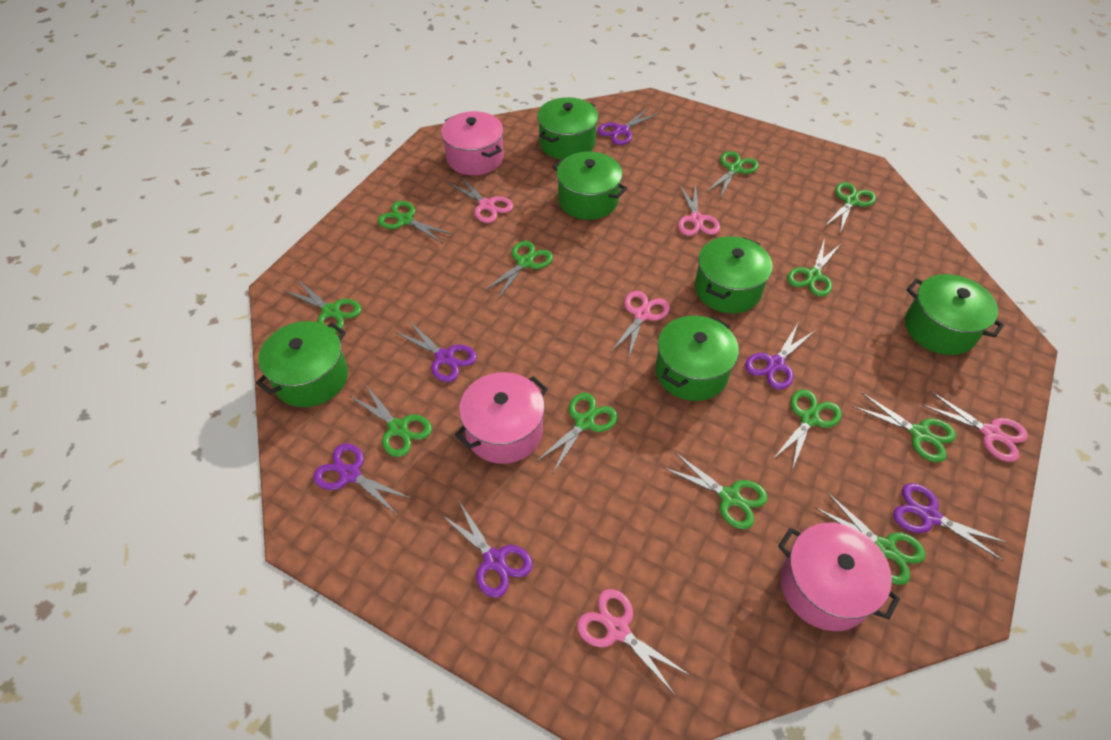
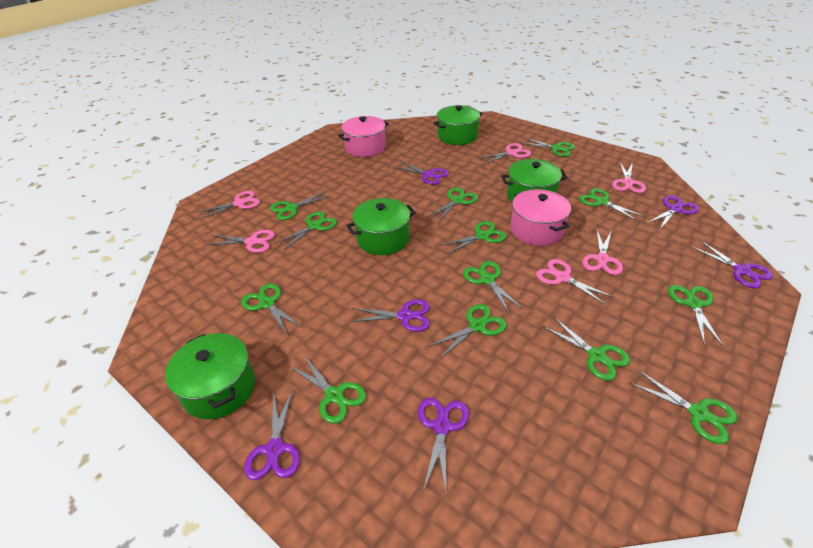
green pot: 6 -> 4
green scissors: 12 -> 13
pink pot: 3 -> 2
pink scissors: 5 -> 6

